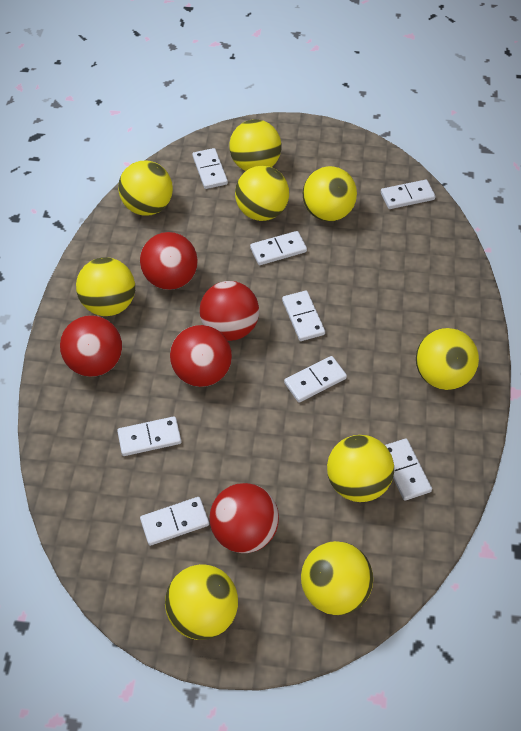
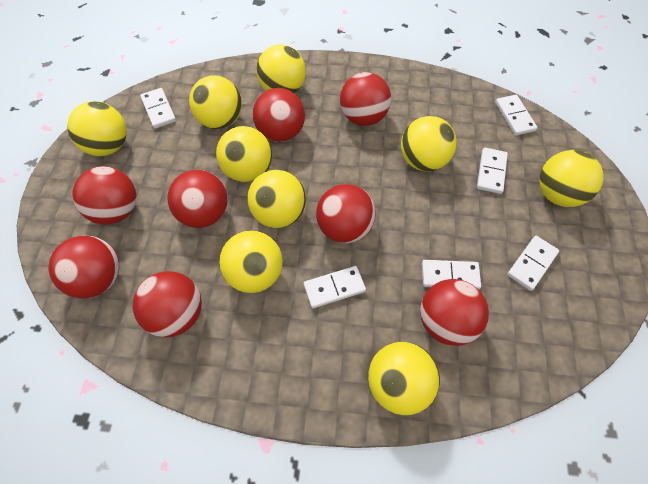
red ball: 5 -> 8
white domino: 8 -> 6

